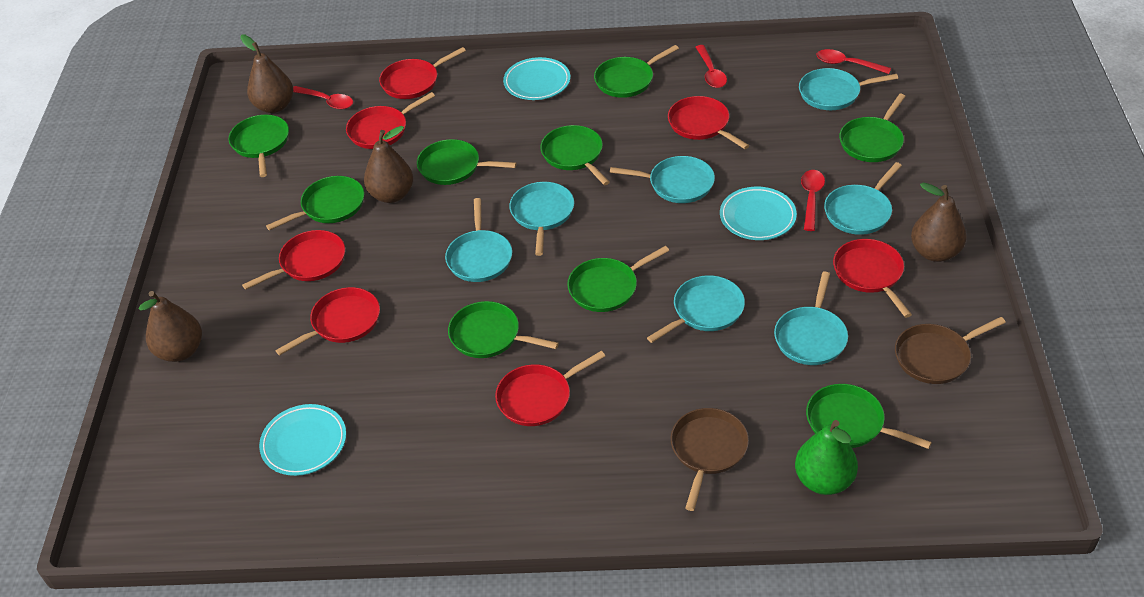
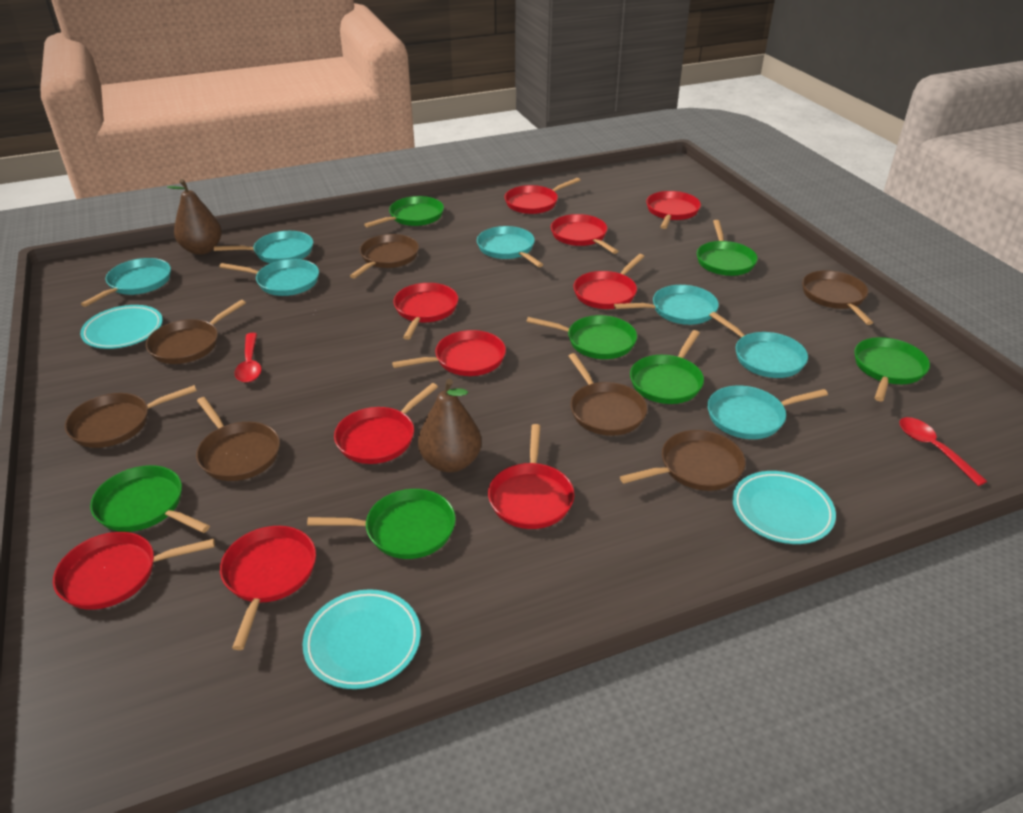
brown pan: 2 -> 7
brown pear: 4 -> 2
green pan: 9 -> 7
green pear: 1 -> 0
red pan: 7 -> 10
red spoon: 4 -> 2

